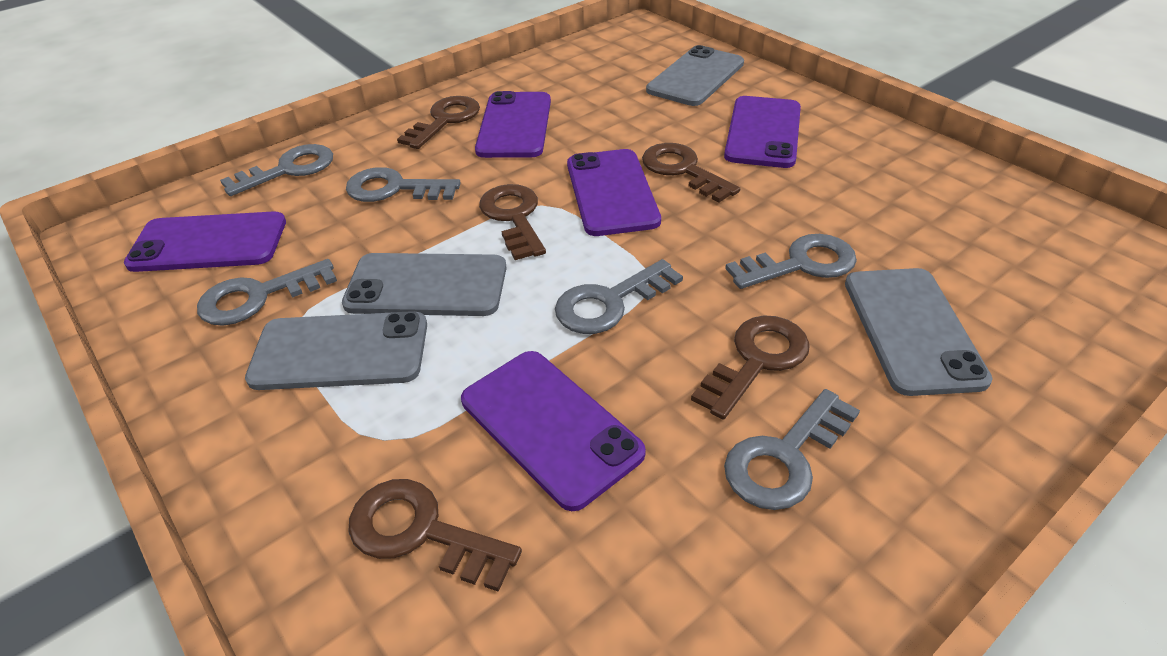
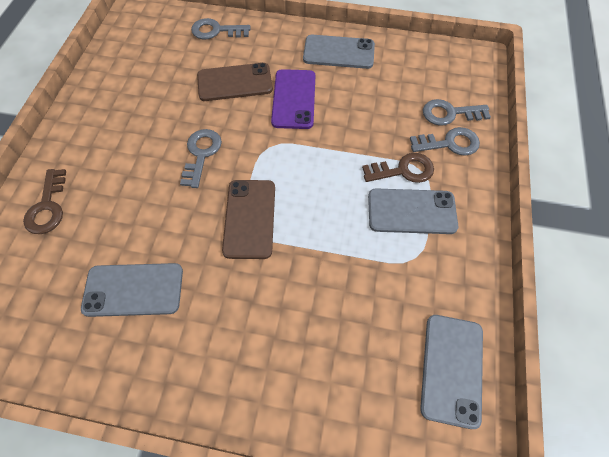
brown key: 5 -> 2
brown phone: 0 -> 2
grey key: 6 -> 4
purple phone: 5 -> 1

